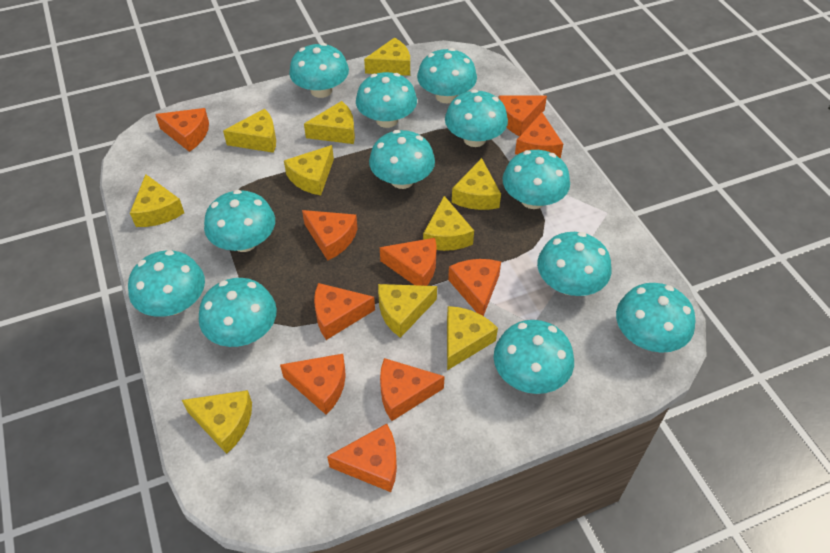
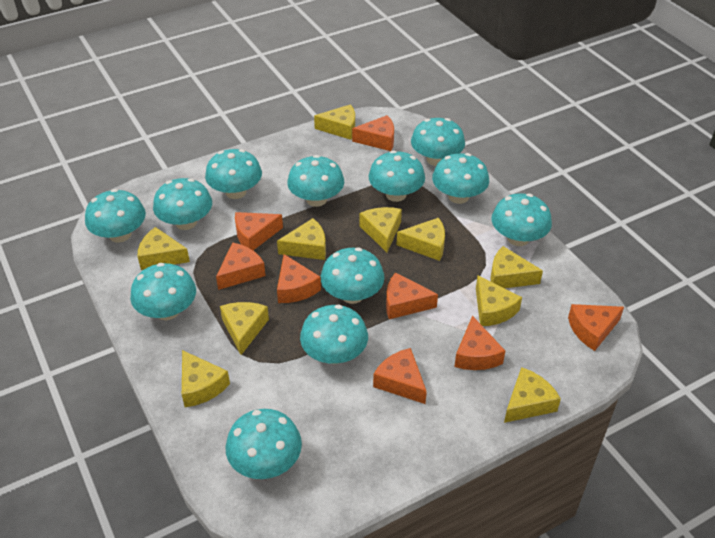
orange cheese: 10 -> 8

